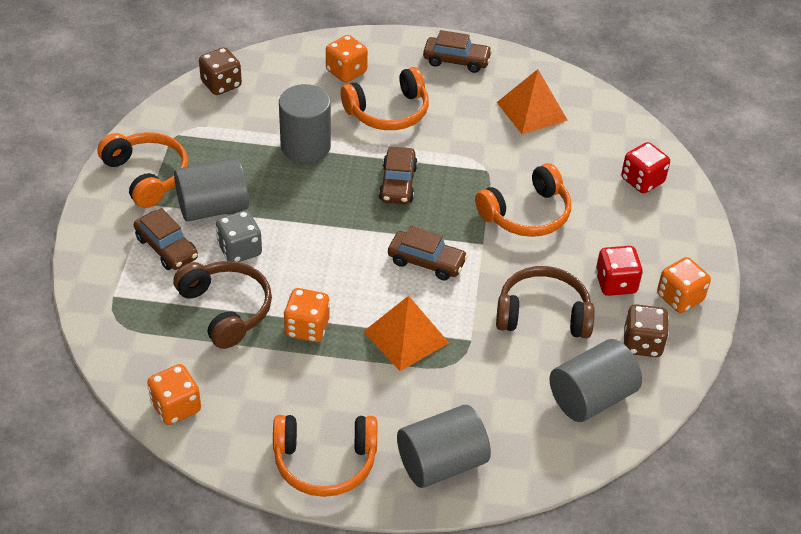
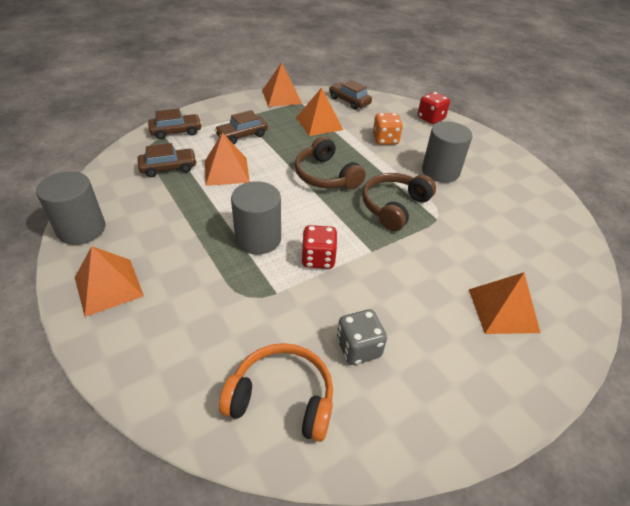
brown dice: 2 -> 0
grey cylinder: 4 -> 3
orange dice: 4 -> 1
orange headphones: 4 -> 1
orange pyramid: 2 -> 5

